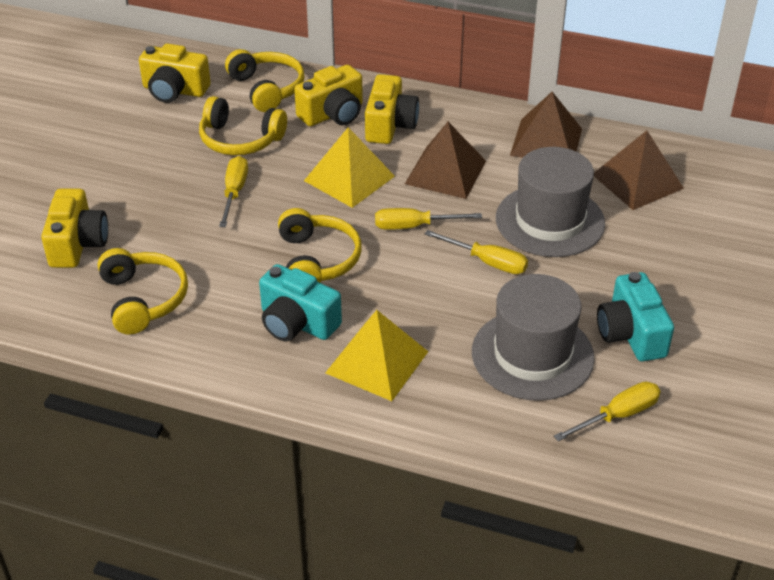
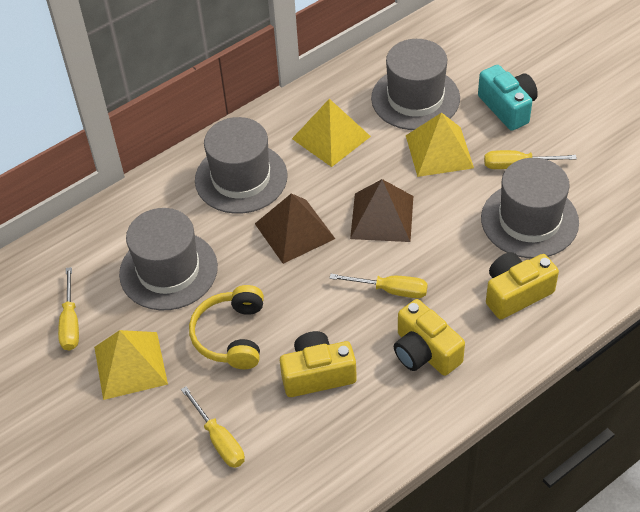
brown pyramid: 3 -> 2
grey hat: 2 -> 4
turquoise camera: 2 -> 1
yellow camera: 4 -> 3
yellow headphones: 4 -> 1
yellow pyramid: 2 -> 3

